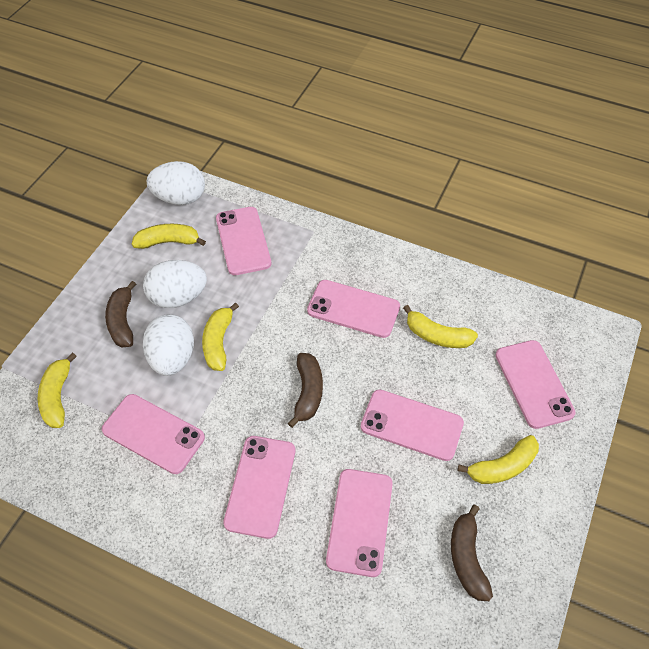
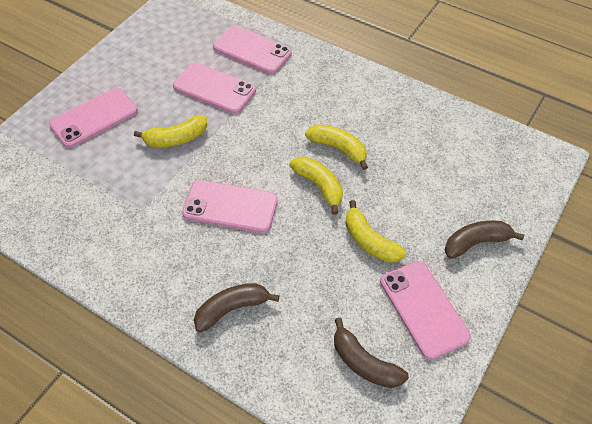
pink phone: 7 -> 5
white egg: 3 -> 0
yellow banana: 5 -> 4

